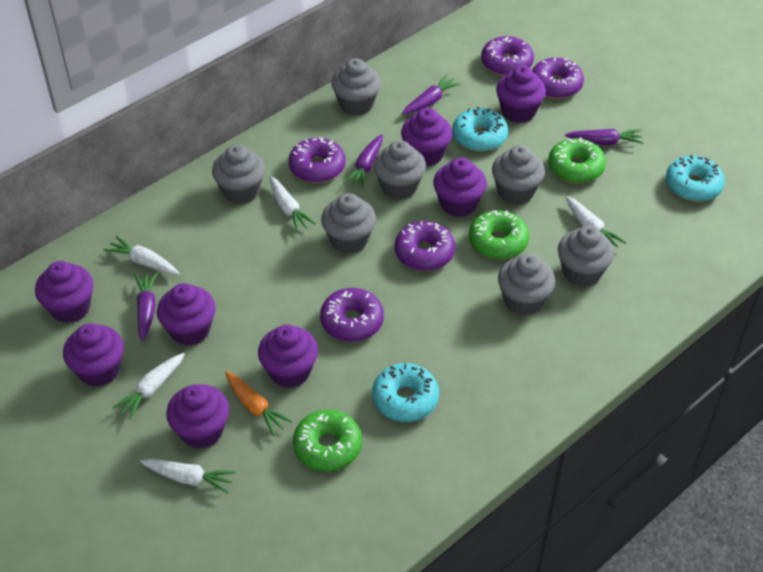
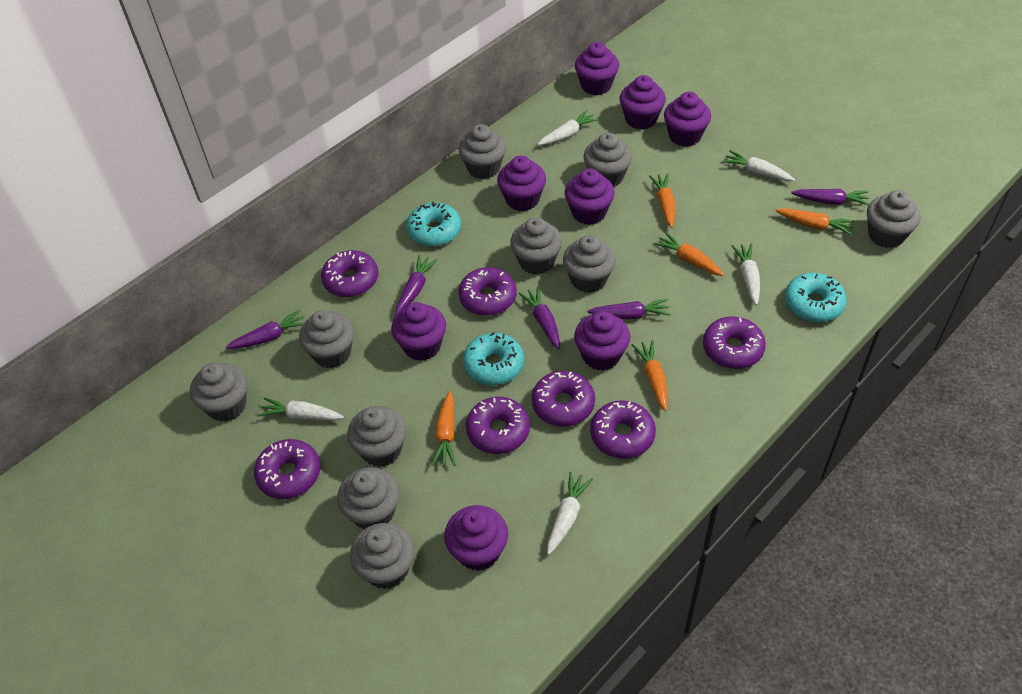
green donut: 3 -> 0
grey cupcake: 7 -> 10
orange carrot: 1 -> 5
purple carrot: 4 -> 5
purple donut: 5 -> 7

